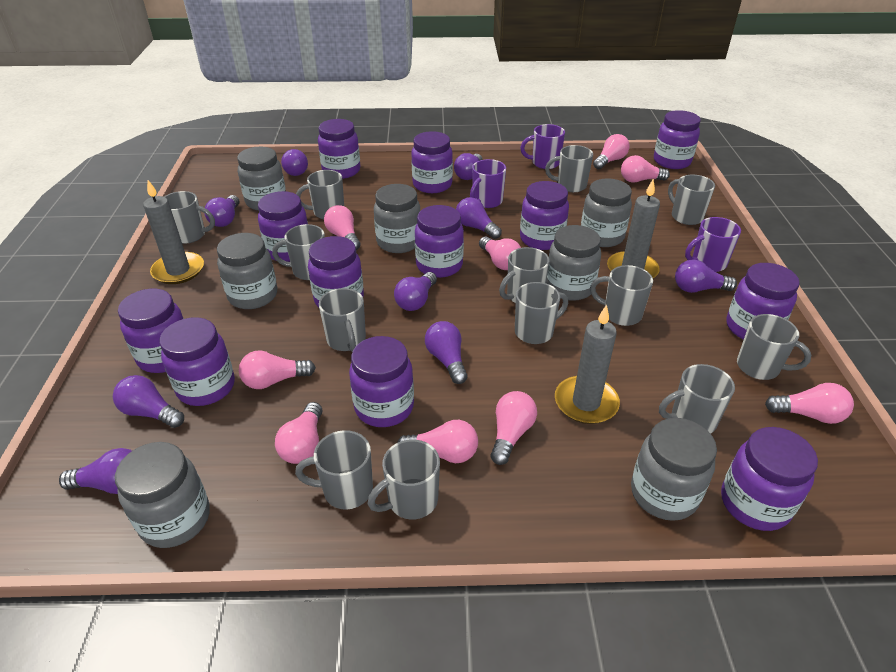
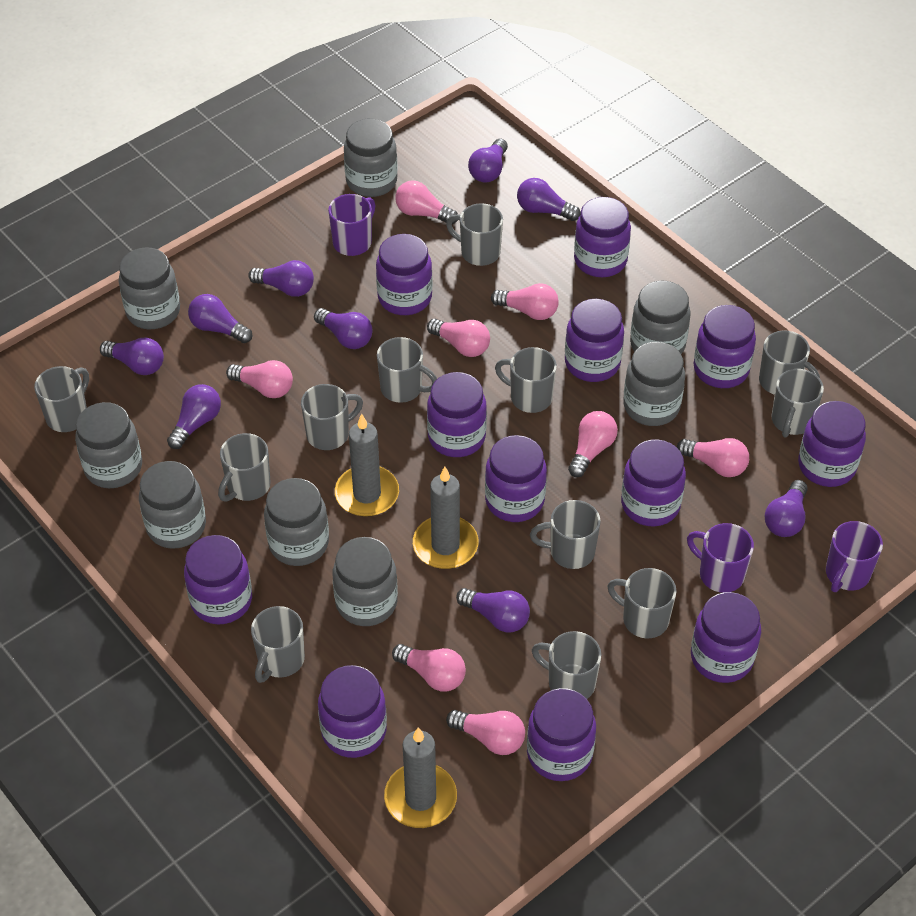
grey jar: 7 -> 8
grey mug: 13 -> 12
pink light bulb: 9 -> 8

